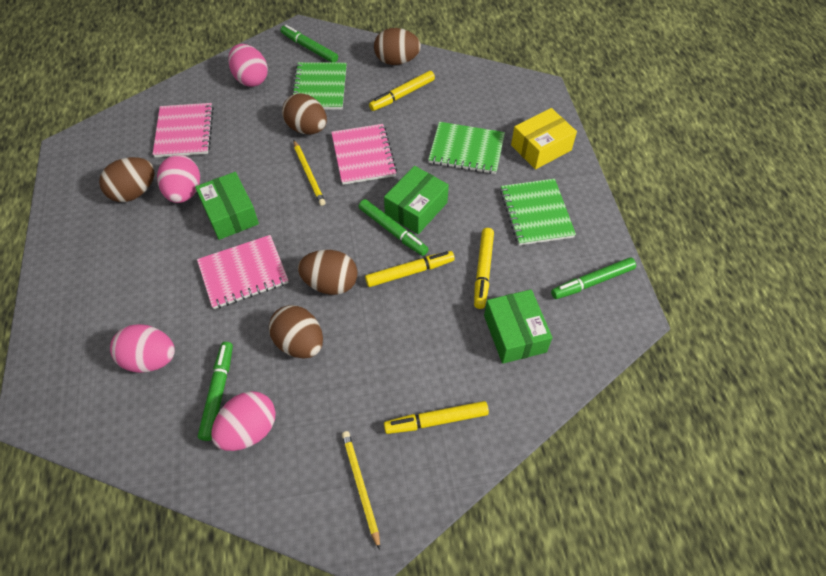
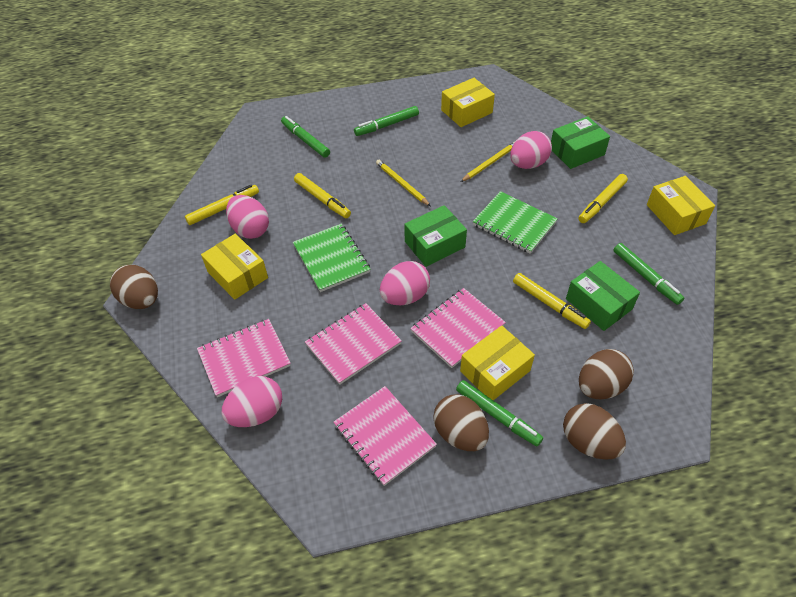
brown egg: 5 -> 4
green notebook: 3 -> 2
pink notebook: 3 -> 4
yellow box: 1 -> 4

